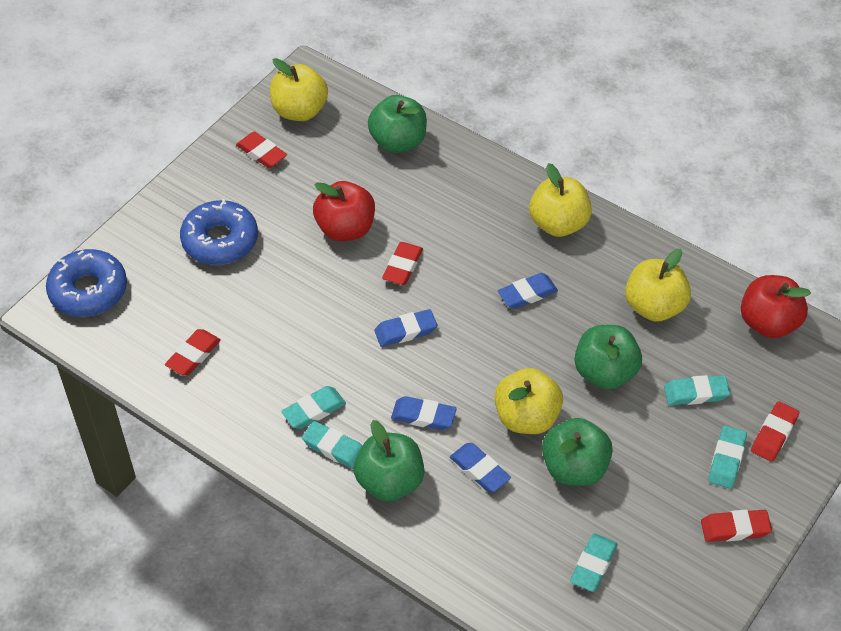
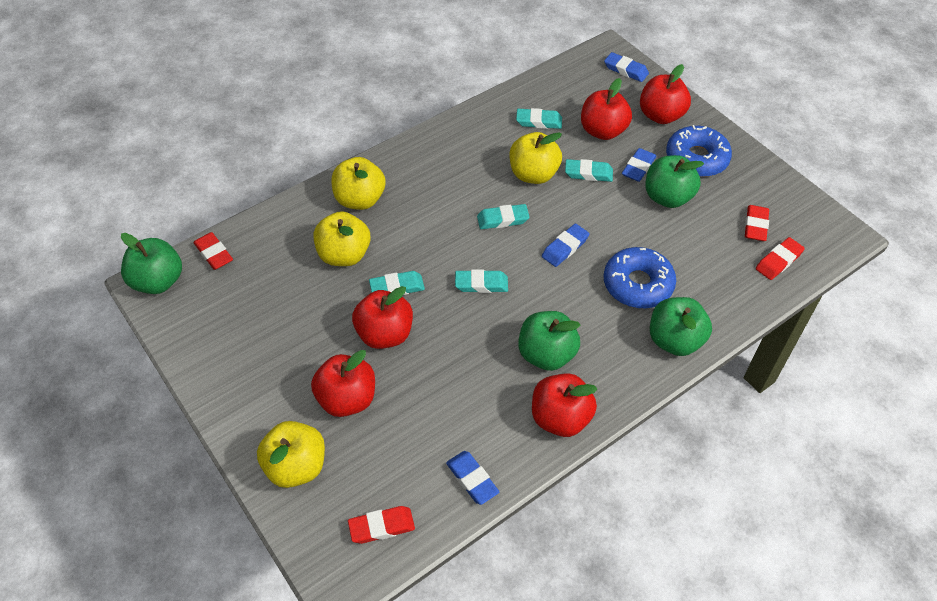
red apple: 2 -> 5
red eraser: 5 -> 4

